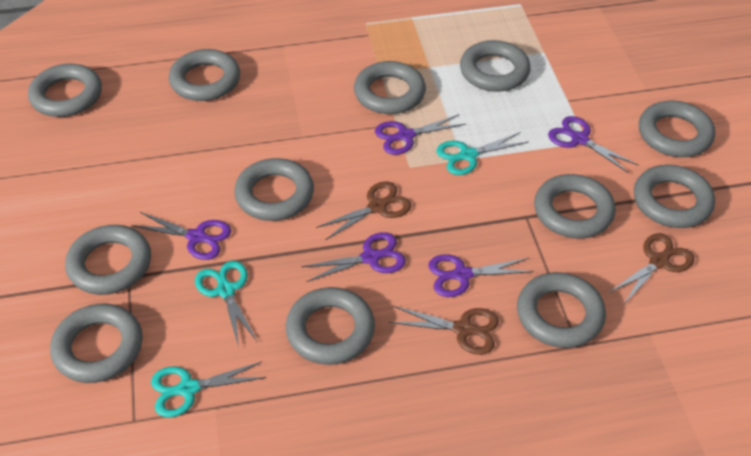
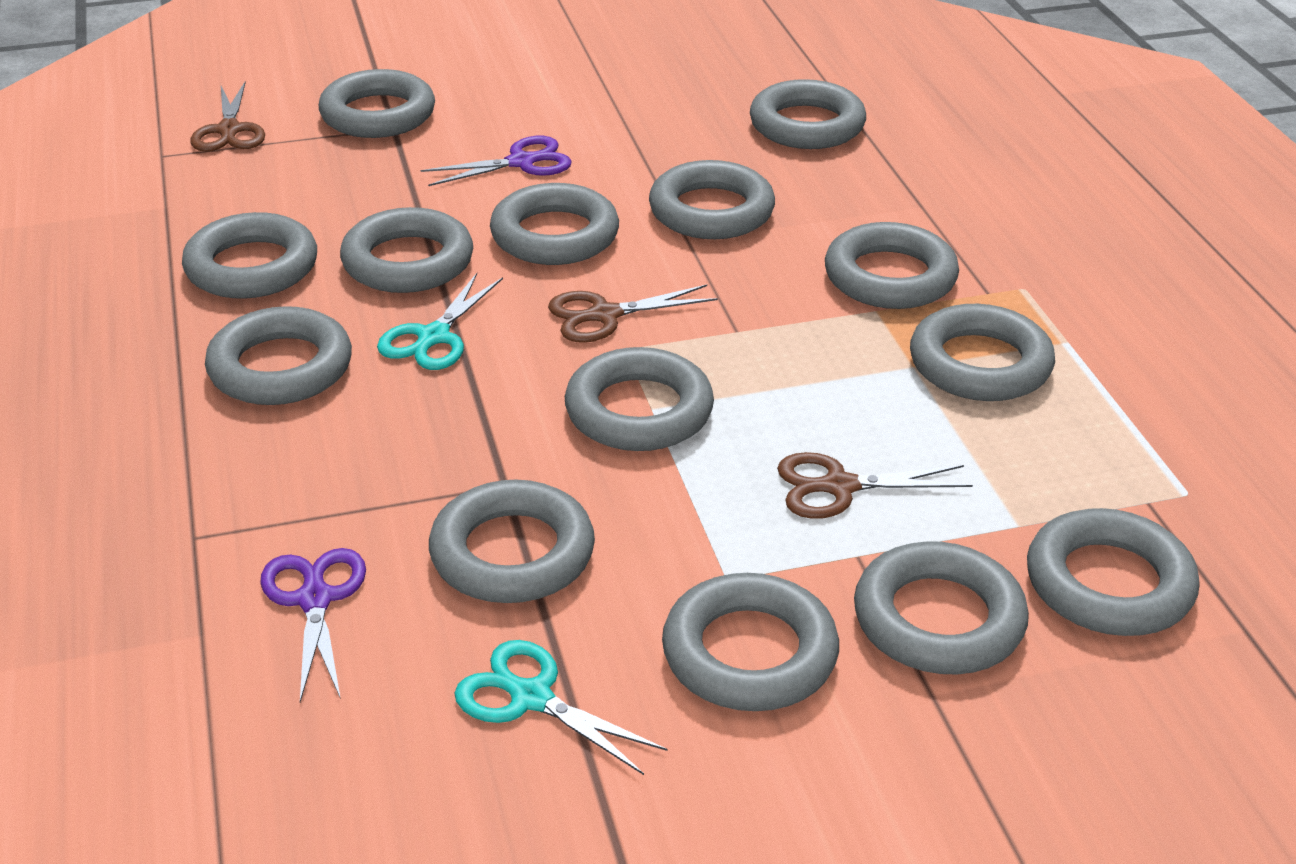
grey ring: 12 -> 14
purple scissors: 5 -> 2
turquoise scissors: 3 -> 2

